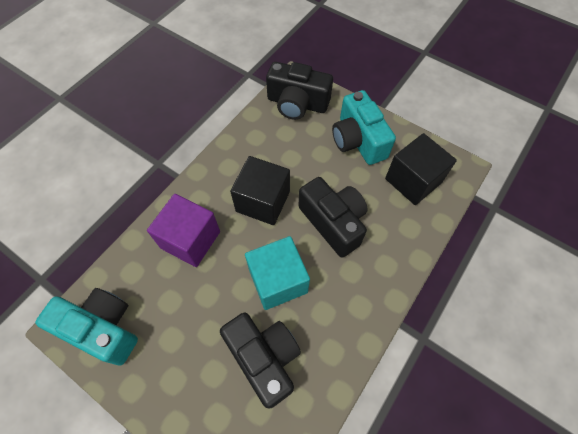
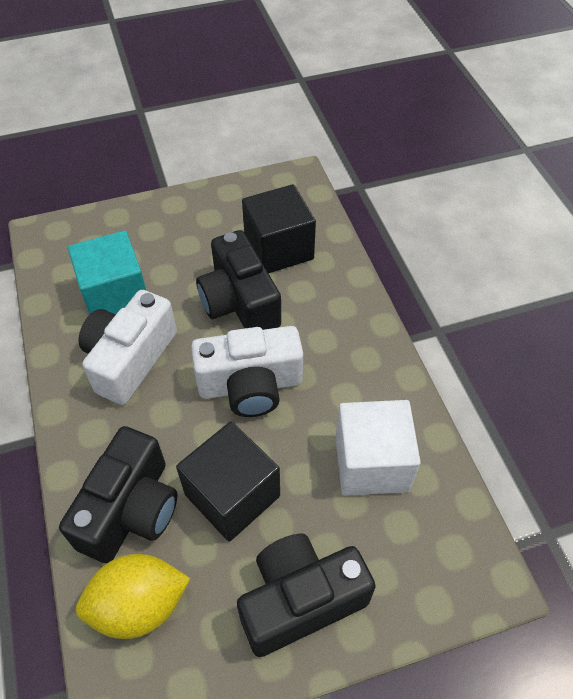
purple cube: 1 -> 0
turquoise camera: 2 -> 0
white camera: 0 -> 2
white cube: 0 -> 1
yellow lemon: 0 -> 1

